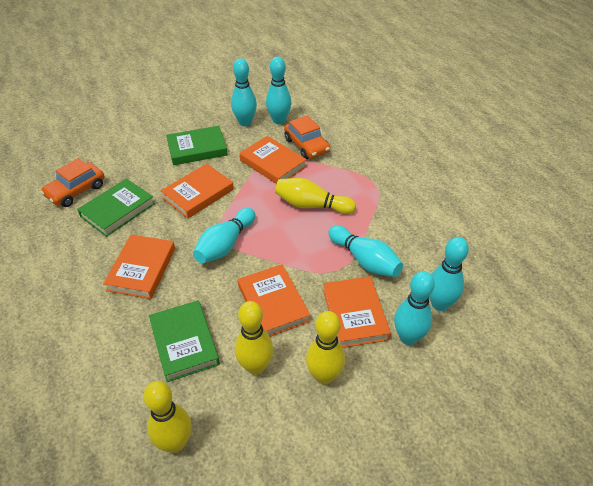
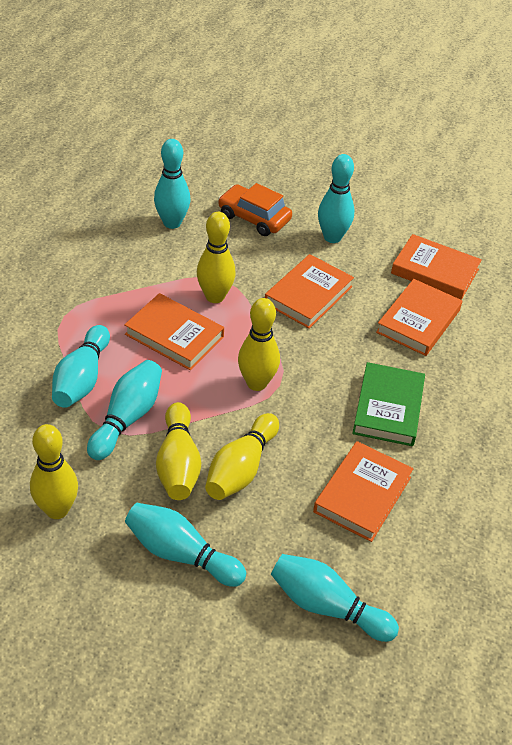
green book: 3 -> 1
orange car: 2 -> 1
yellow bowling pin: 4 -> 5

